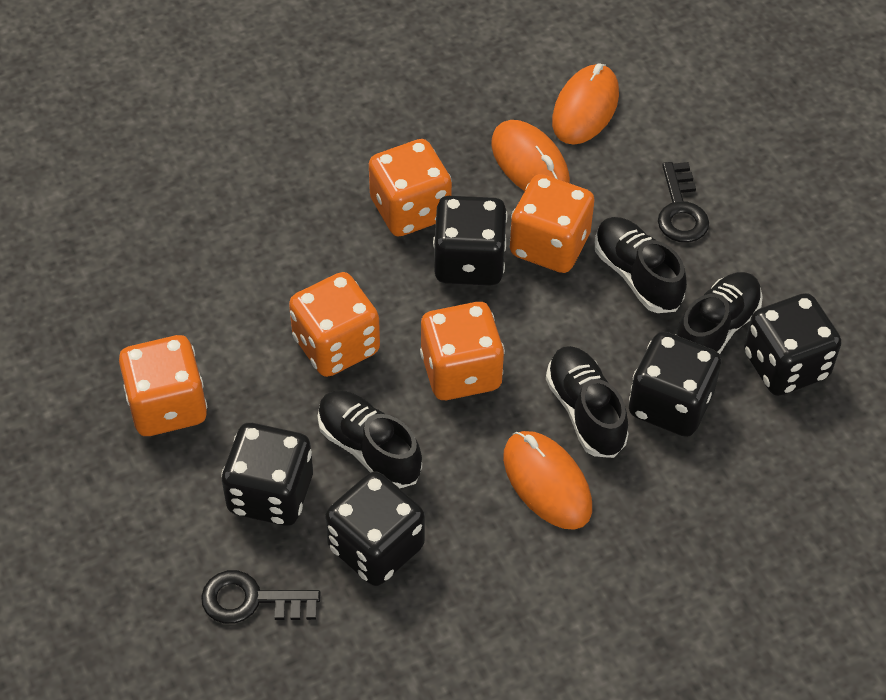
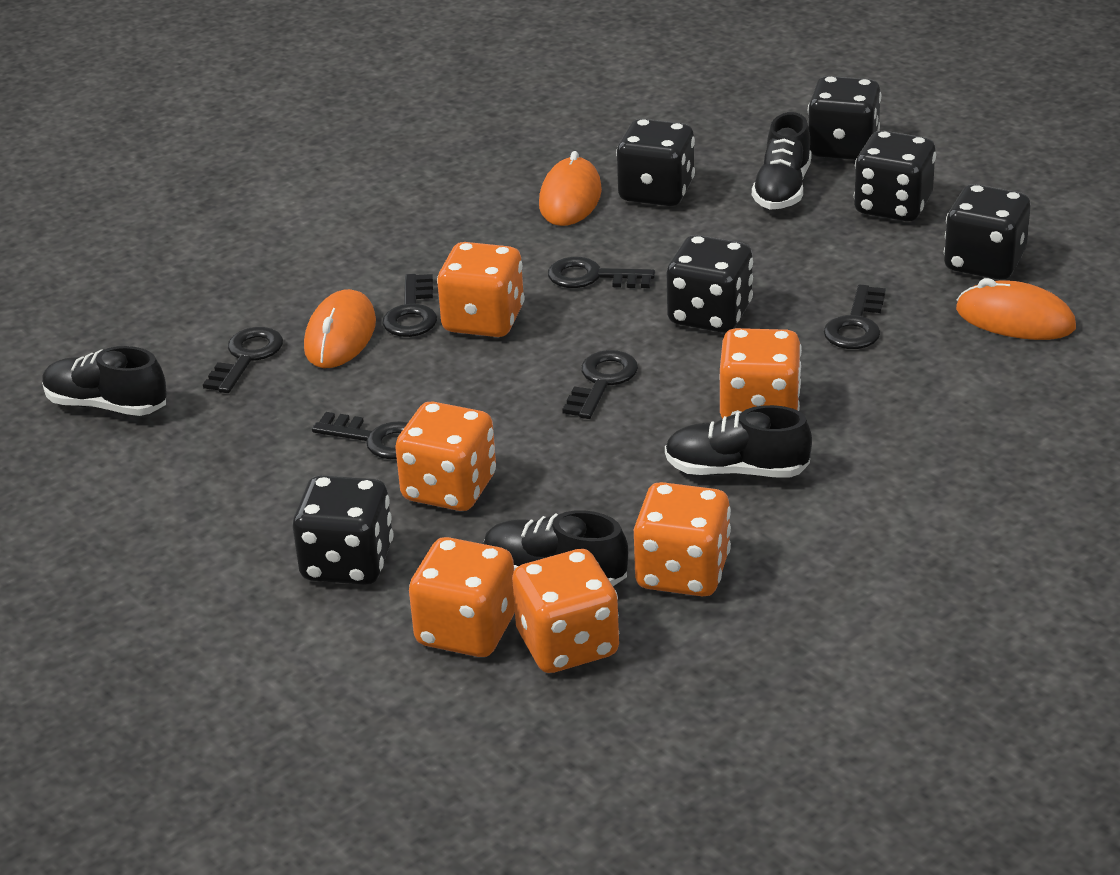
black dice: 5 -> 6
black key: 2 -> 6
orange dice: 5 -> 6

